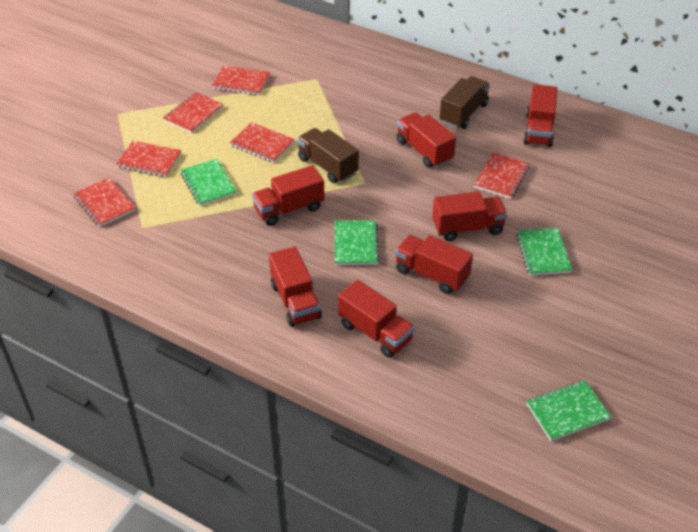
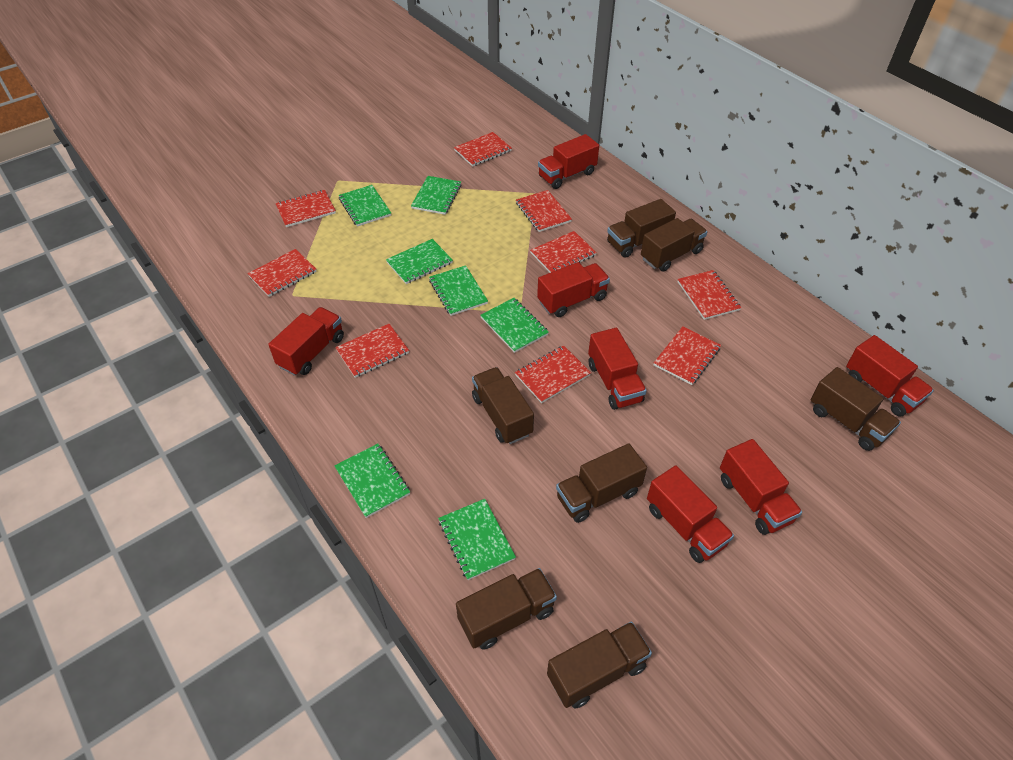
brown truck: 2 -> 7
green notebook: 4 -> 7
red notebook: 6 -> 9

